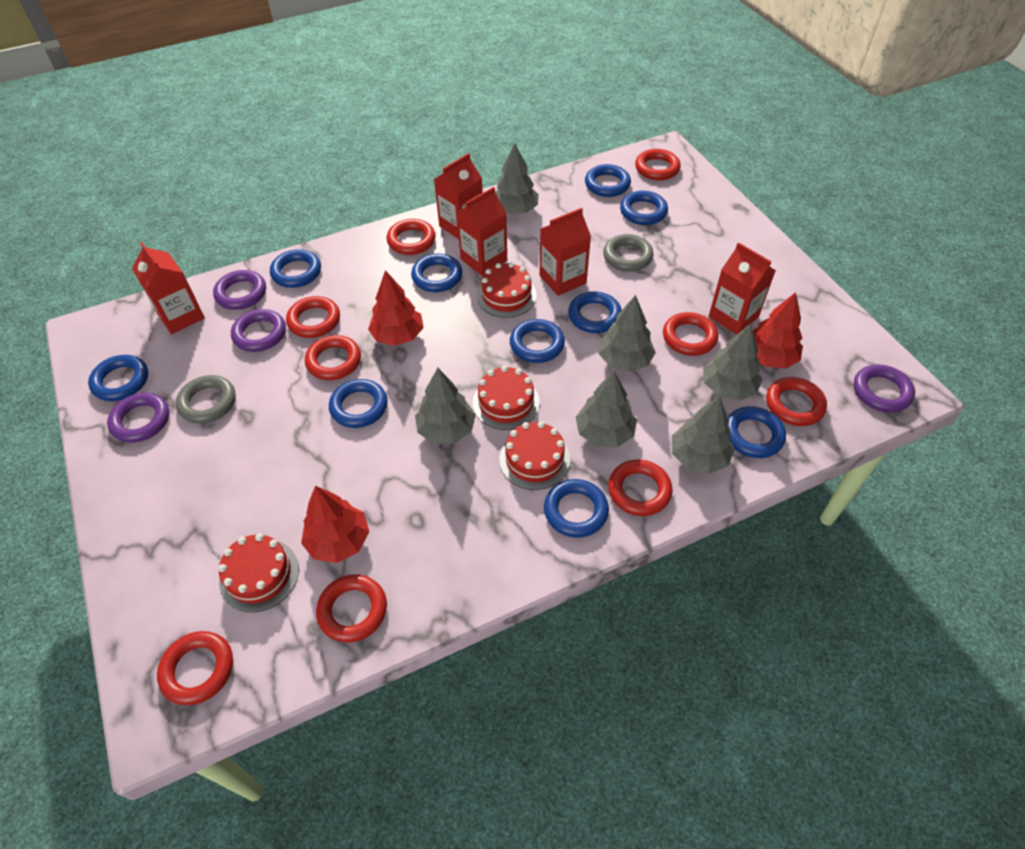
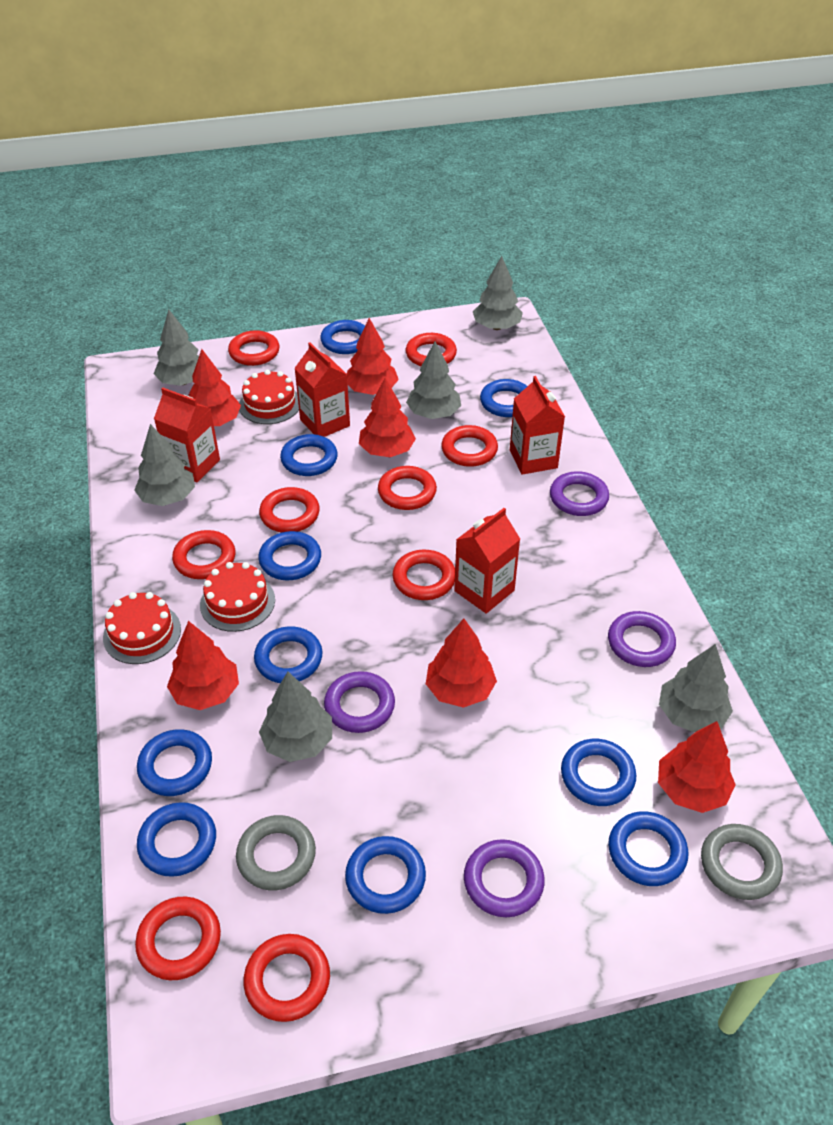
red cake: 4 -> 3
red carton: 5 -> 4
red tree: 3 -> 6

